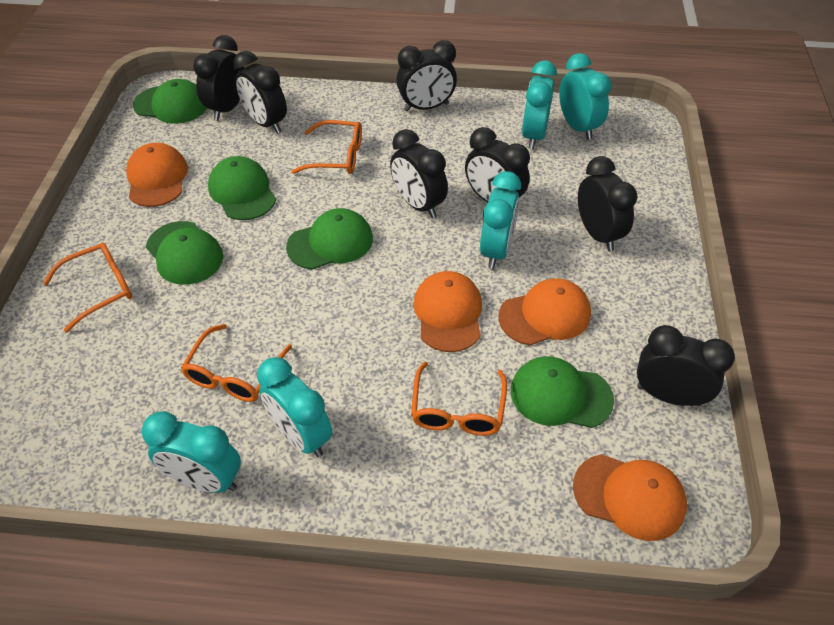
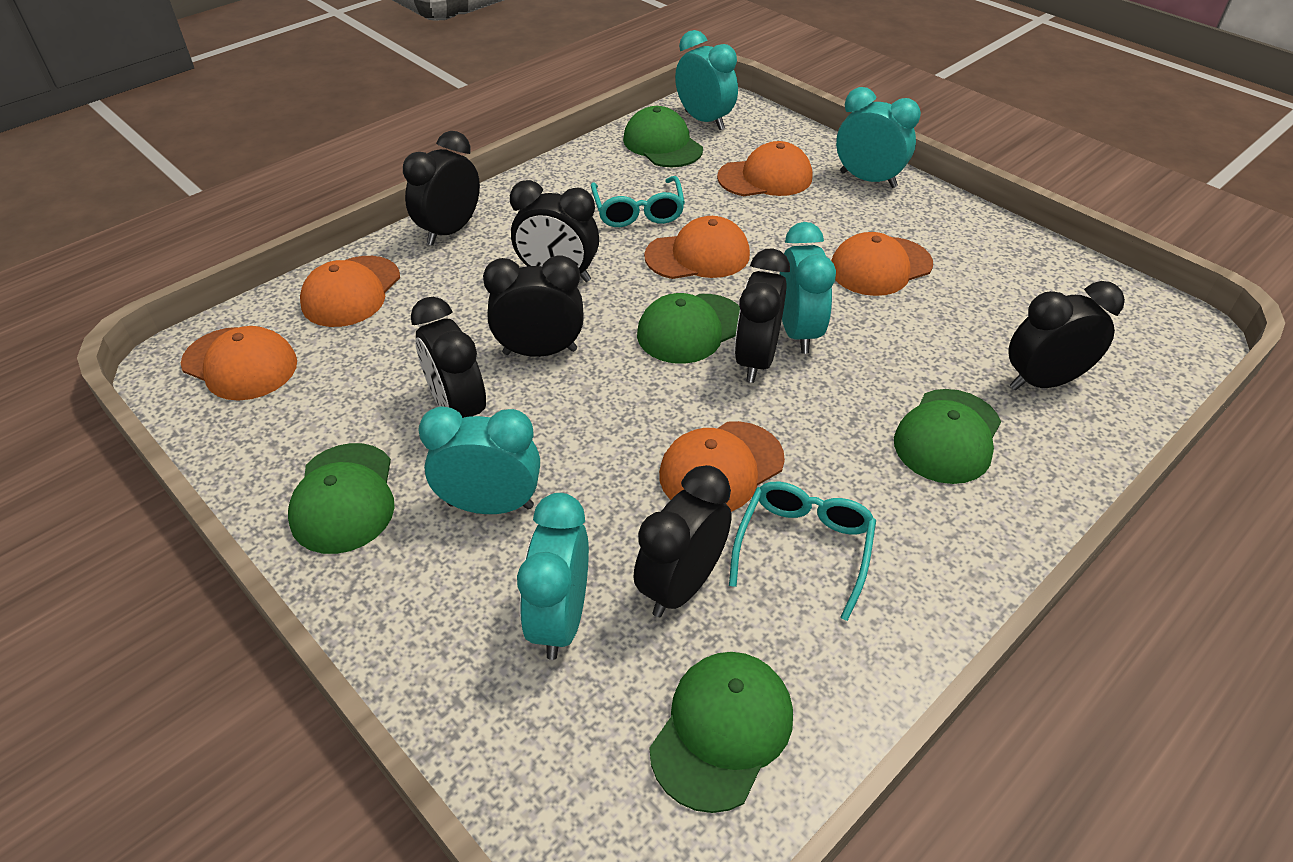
orange cap: 4 -> 6
orange glasses: 4 -> 0
turquoise glasses: 0 -> 2

